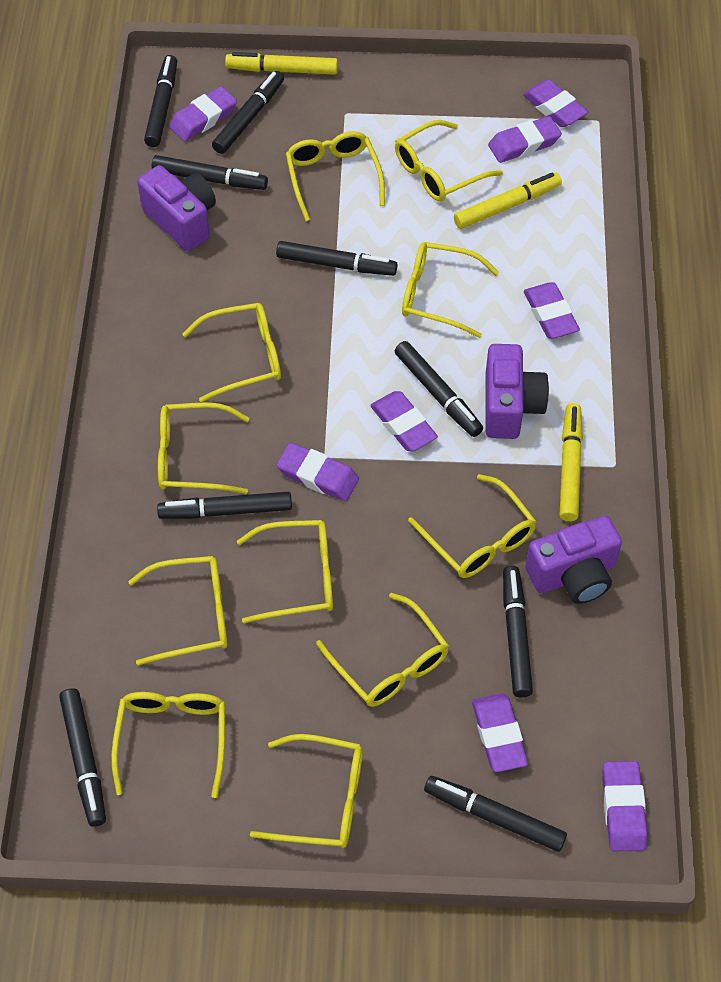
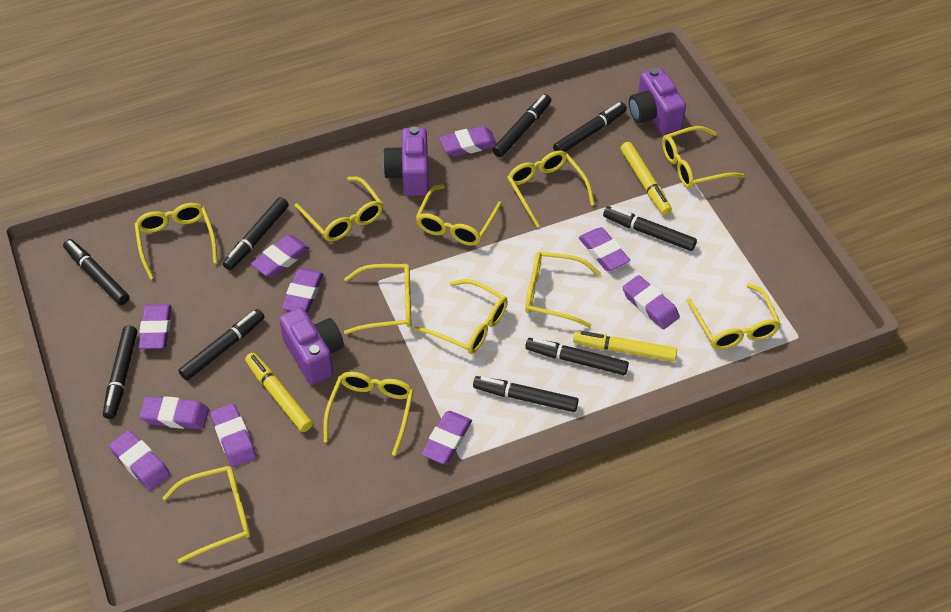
purple eraser: 8 -> 10

